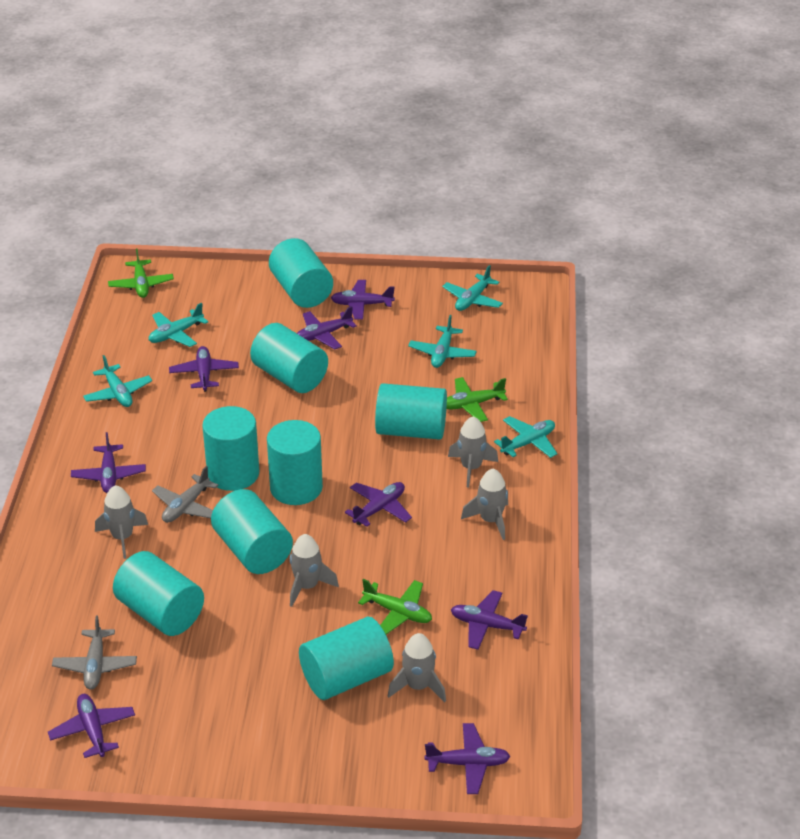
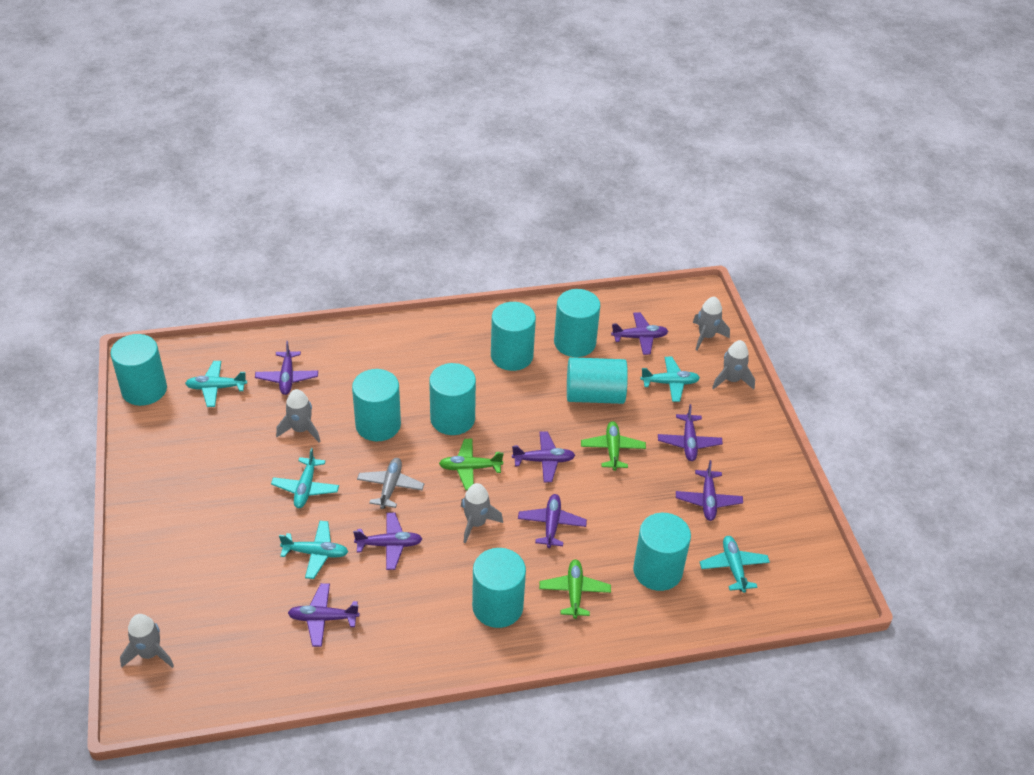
grey plane: 2 -> 1

